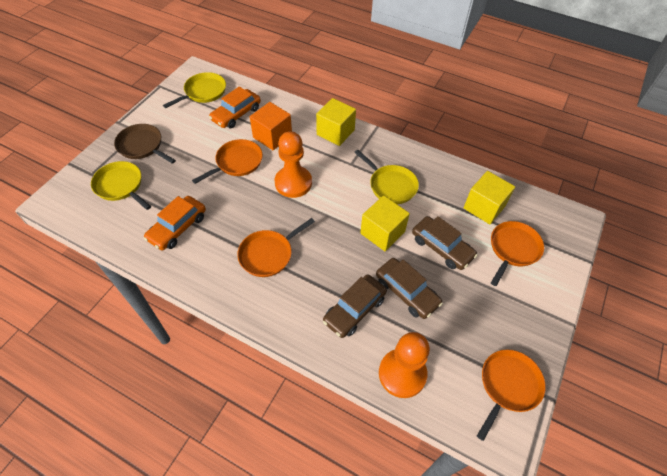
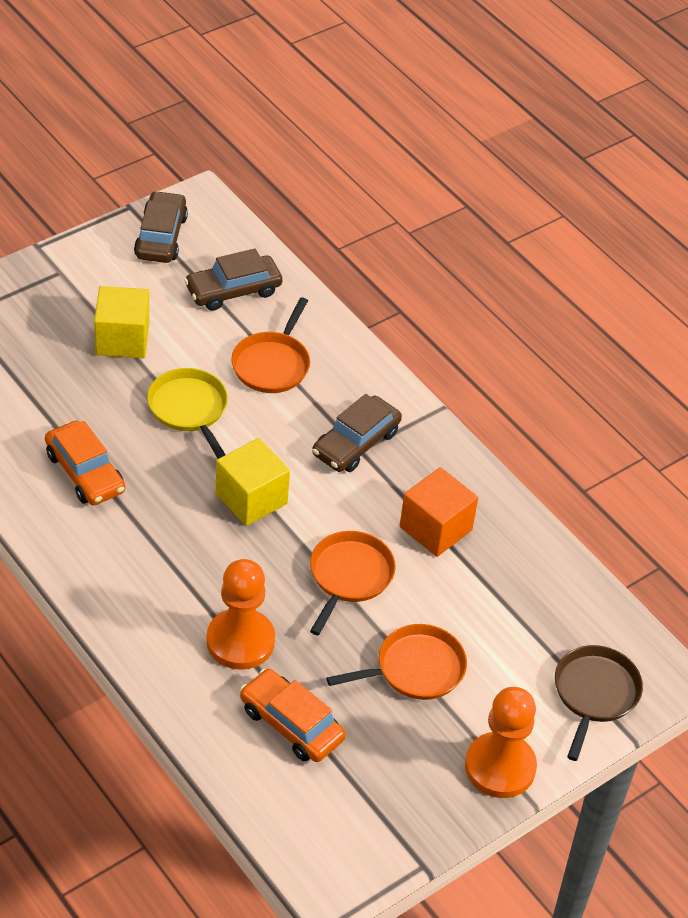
orange pan: 4 -> 3
yellow cube: 3 -> 2
yellow pan: 3 -> 1

